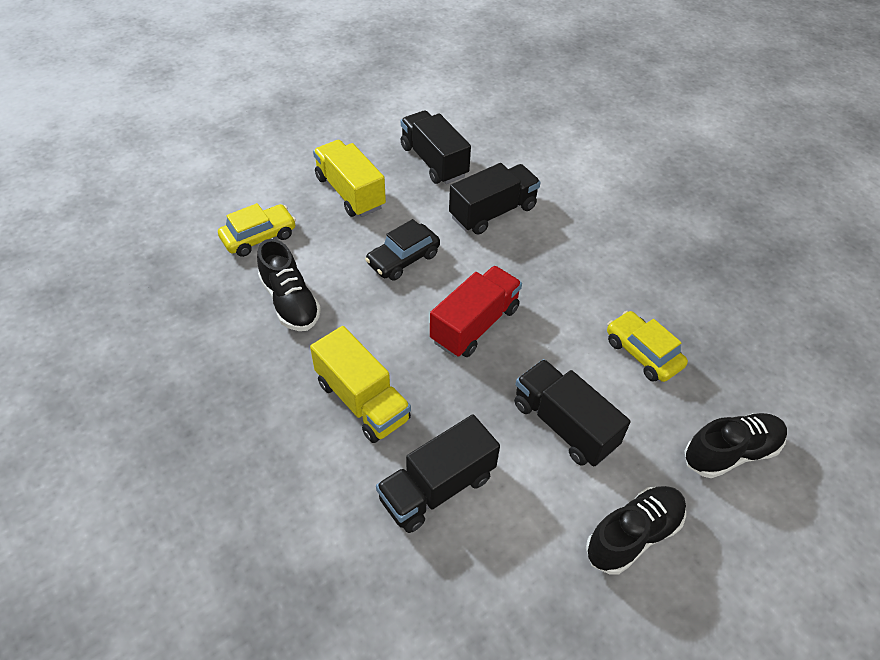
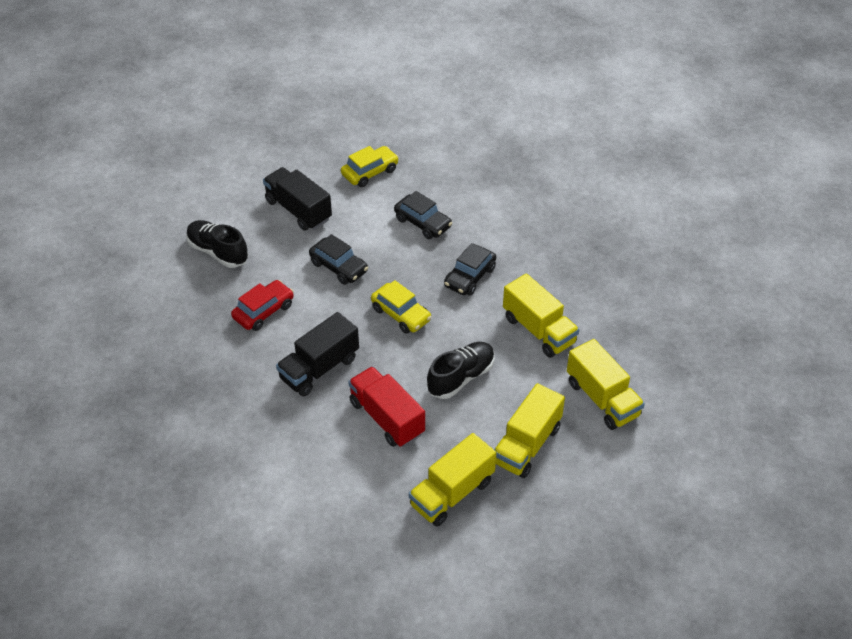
black car: 1 -> 3
black shoe: 3 -> 2
black truck: 4 -> 2
red car: 0 -> 1
yellow truck: 2 -> 4

